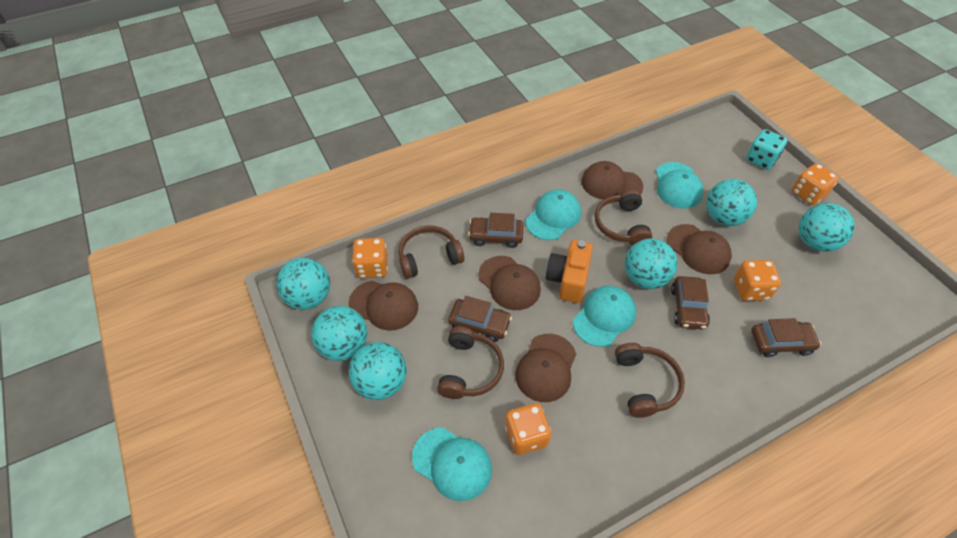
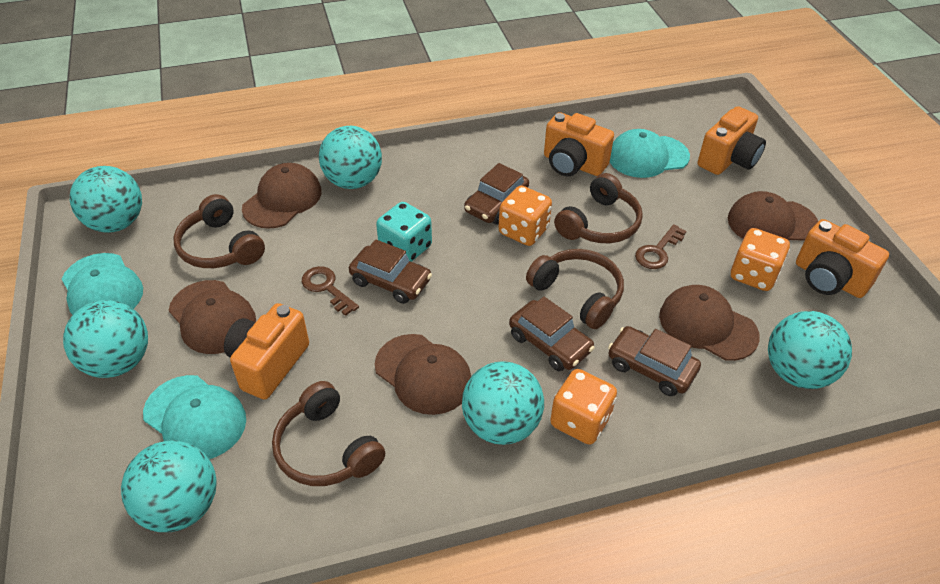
brown key: 0 -> 2
orange camera: 1 -> 4
orange dice: 4 -> 3
turquoise cap: 4 -> 3

